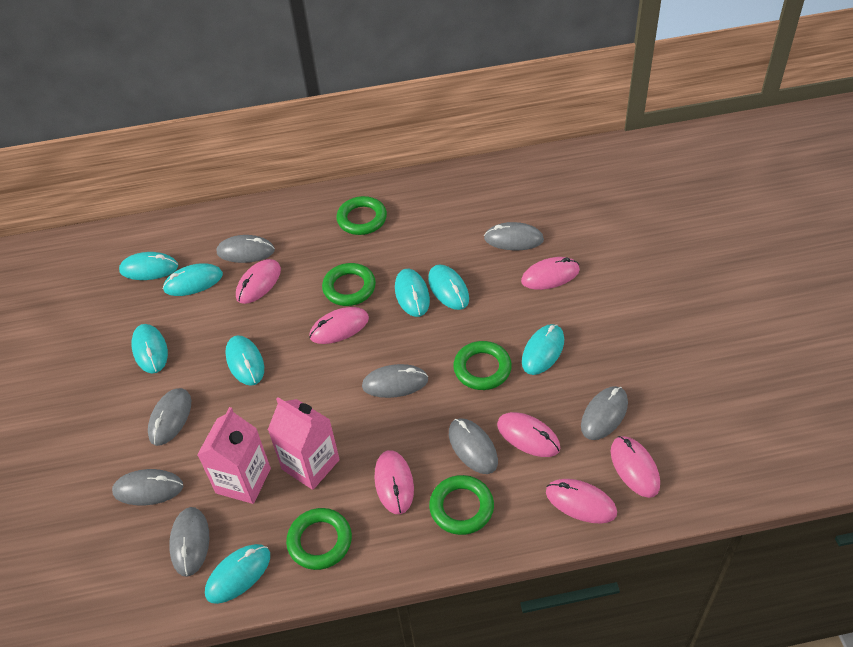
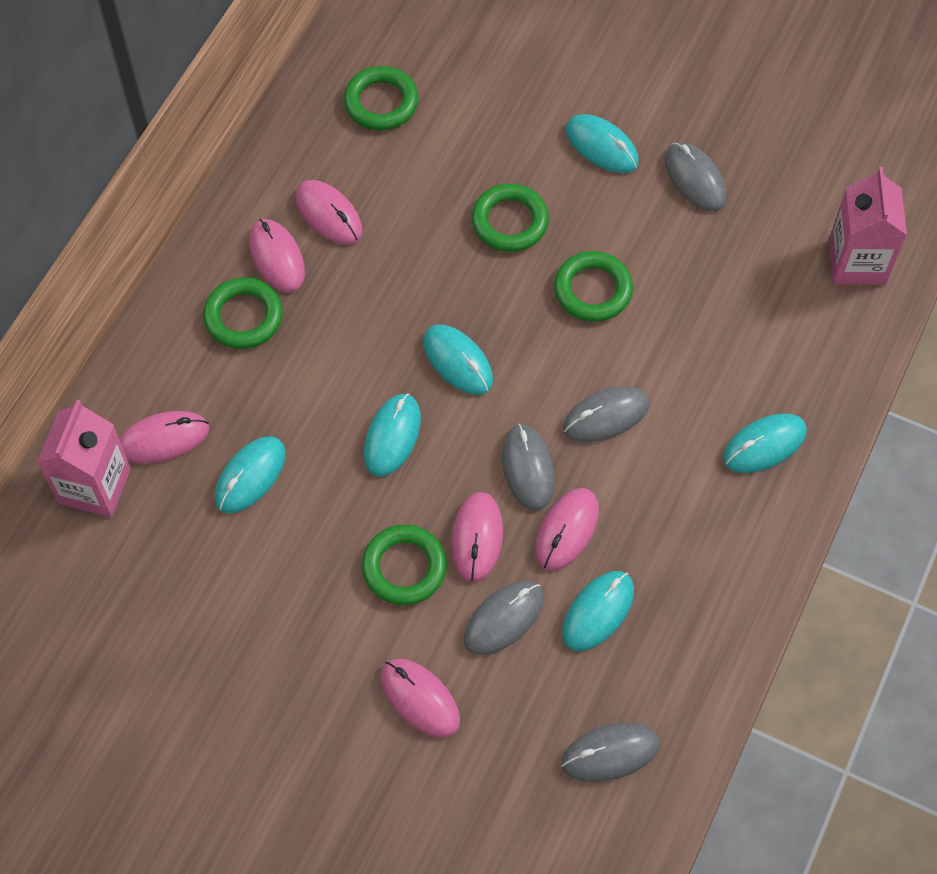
grey mouse: 8 -> 5
pink mouse: 7 -> 6
turquoise mouse: 8 -> 6

